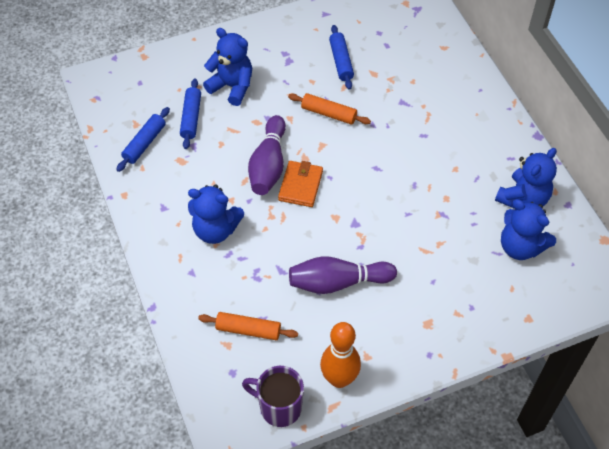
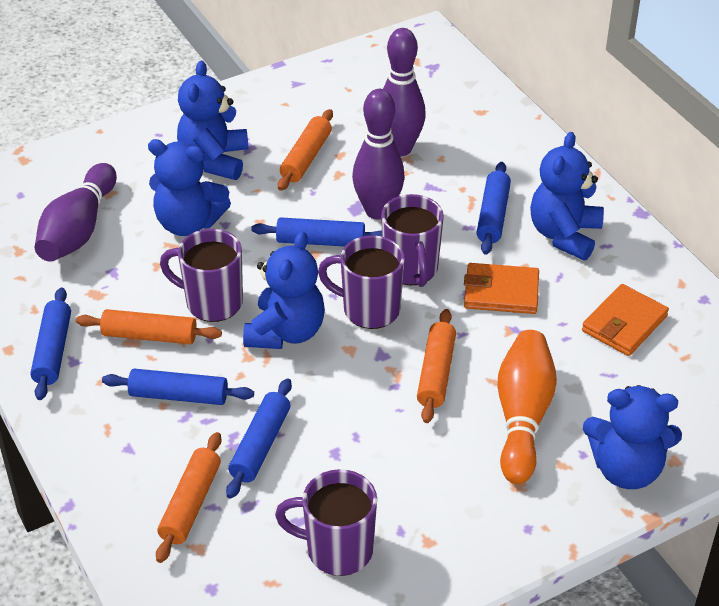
blue rolling pin: 3 -> 5
blue teddy bear: 4 -> 5
orange rolling pin: 2 -> 4
orange wallet: 1 -> 2
purple bowling pin: 2 -> 3
purple mug: 1 -> 4

